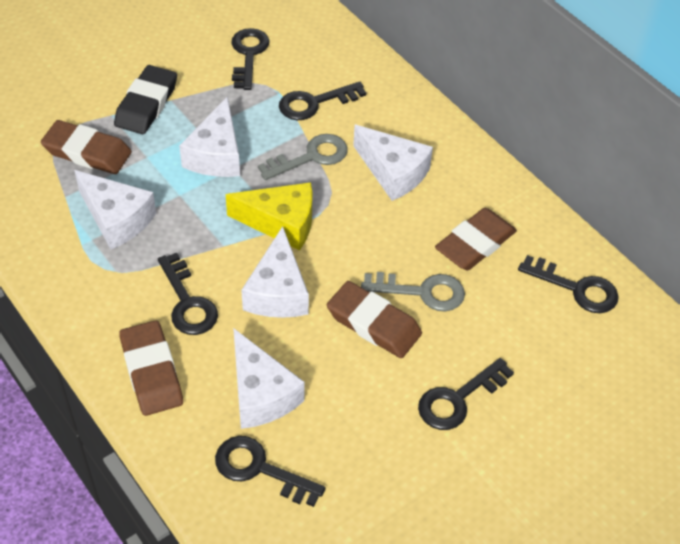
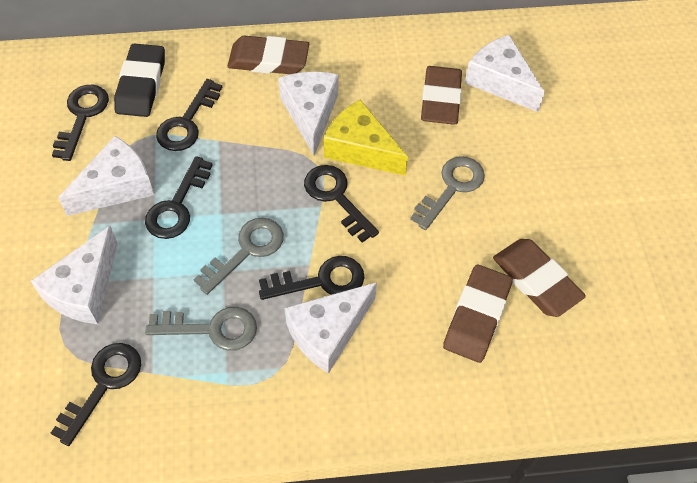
grey key: 2 -> 3

